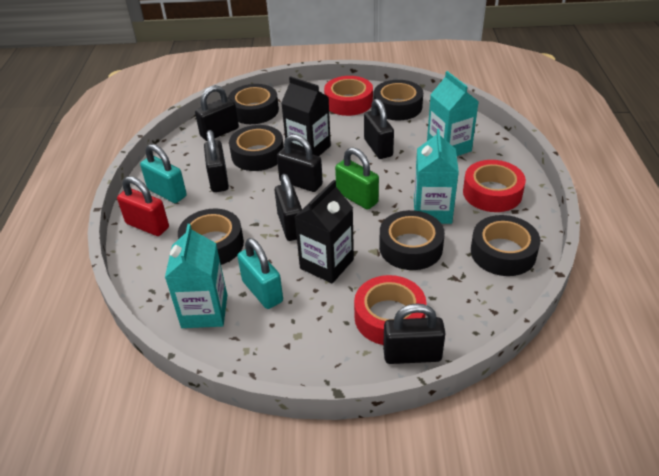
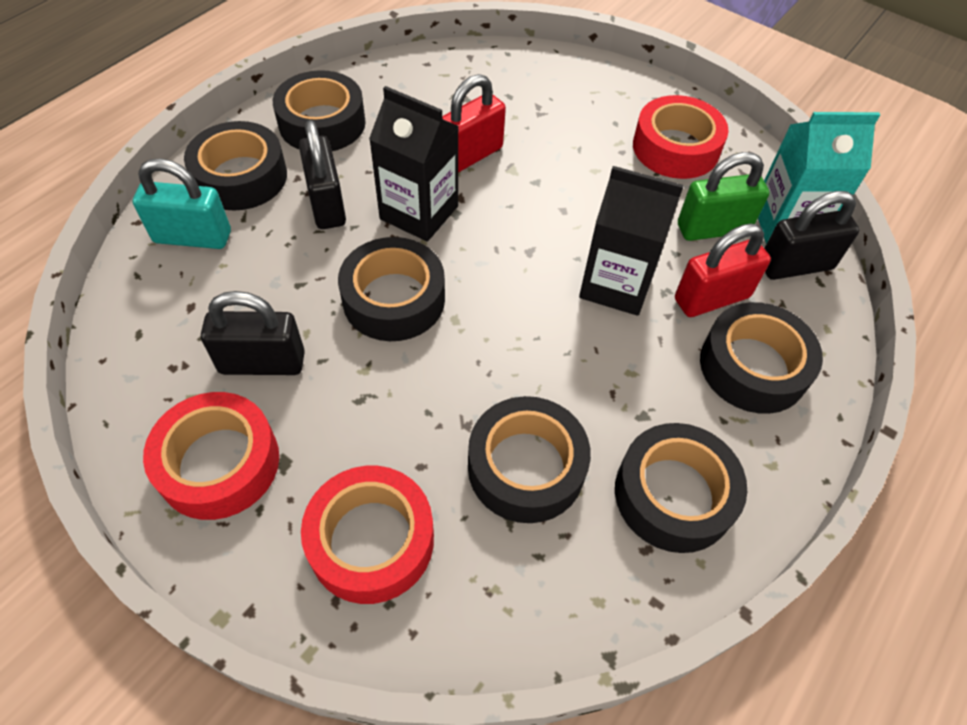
black padlock: 6 -> 3
red padlock: 1 -> 2
turquoise carton: 3 -> 1
turquoise padlock: 2 -> 1

